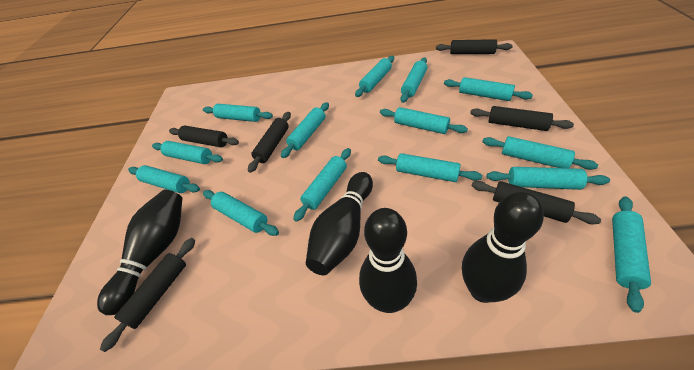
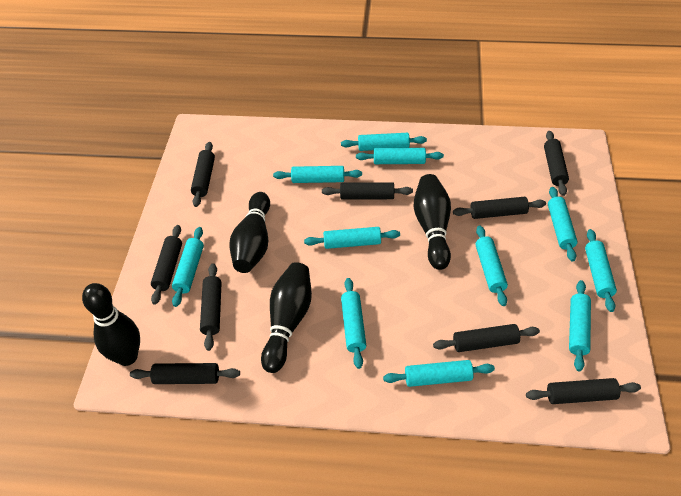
black rolling pin: 6 -> 9
turquoise rolling pin: 14 -> 11

